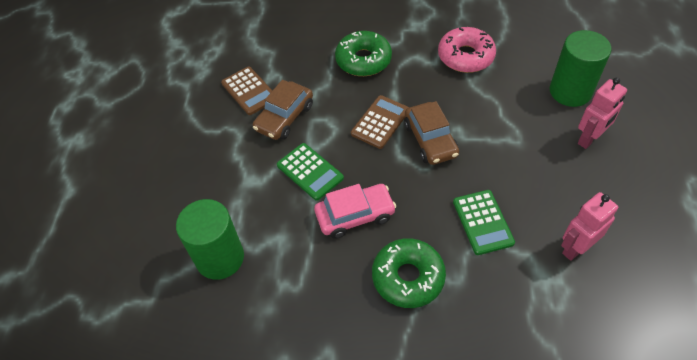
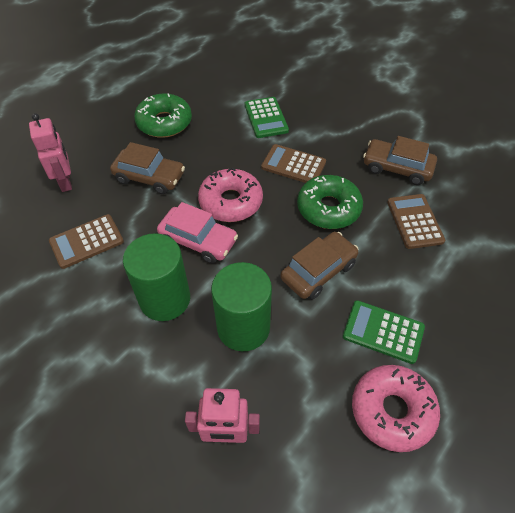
brown calculator: 2 -> 3
brown car: 2 -> 3
pink donut: 1 -> 2

